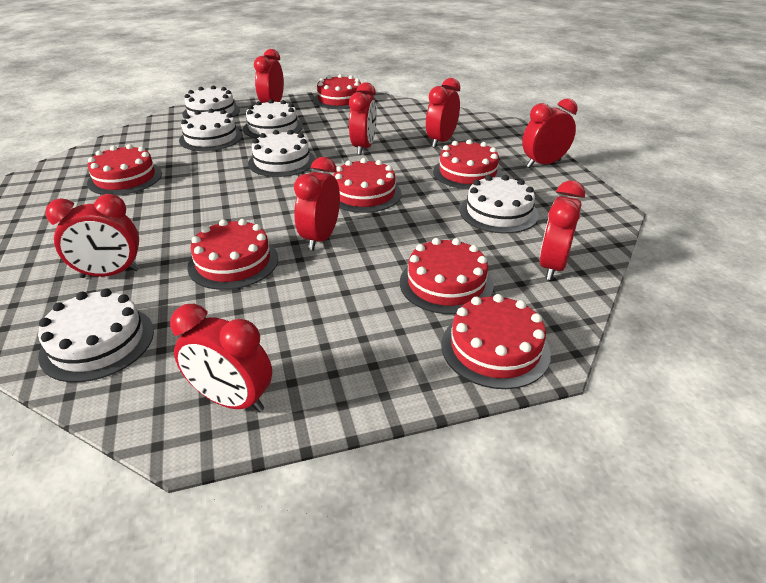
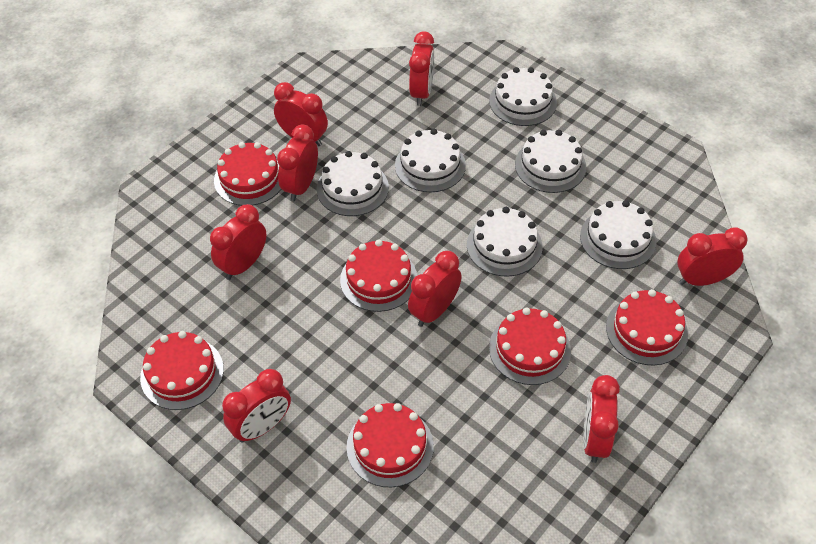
red cake: 7 -> 6

